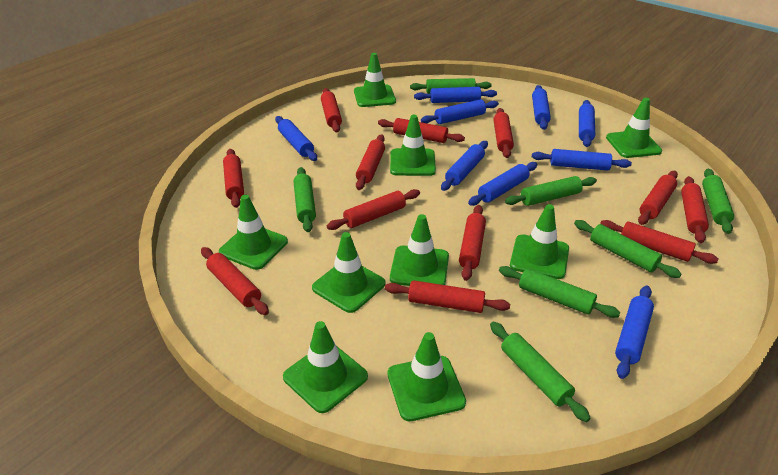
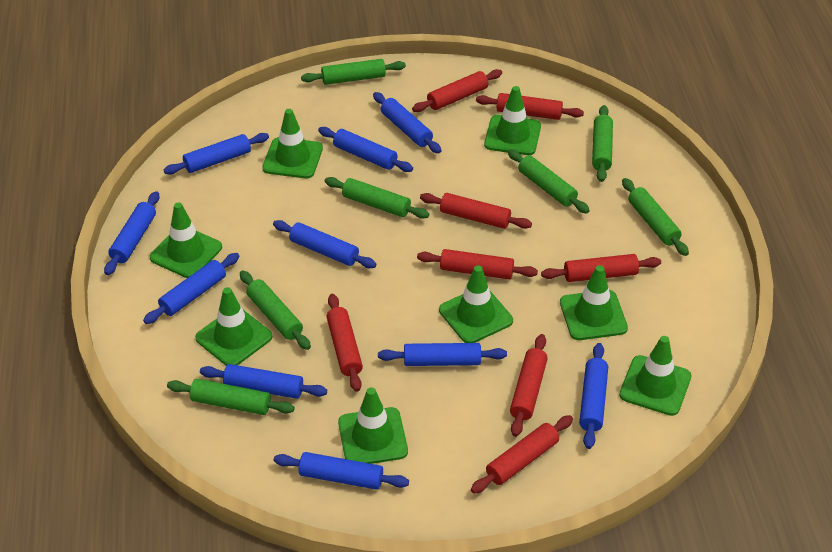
blue rolling pin: 9 -> 10
green traffic cone: 9 -> 8
red rolling pin: 12 -> 8

